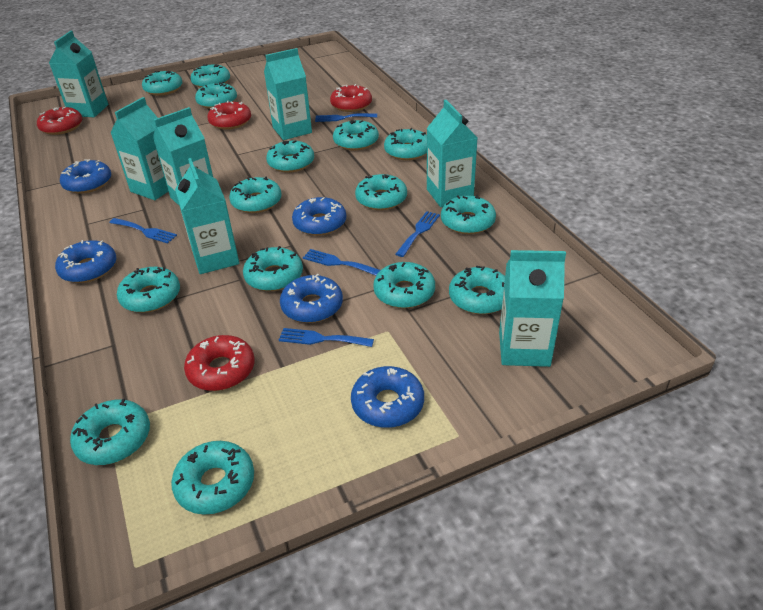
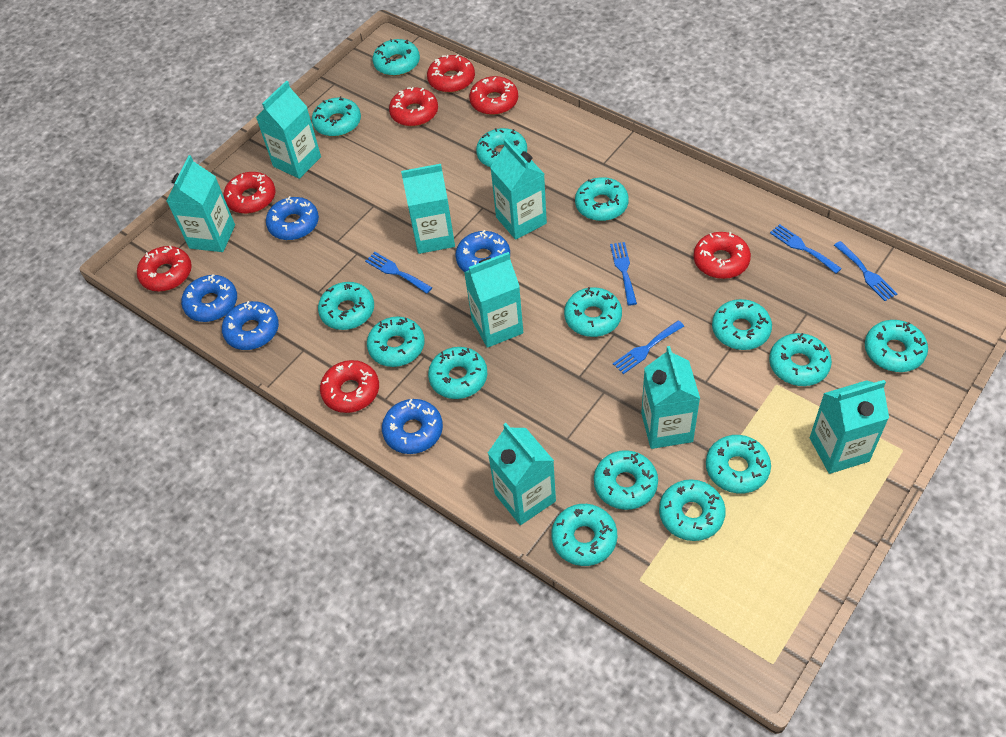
red donut: 4 -> 7
turquoise carton: 7 -> 8

